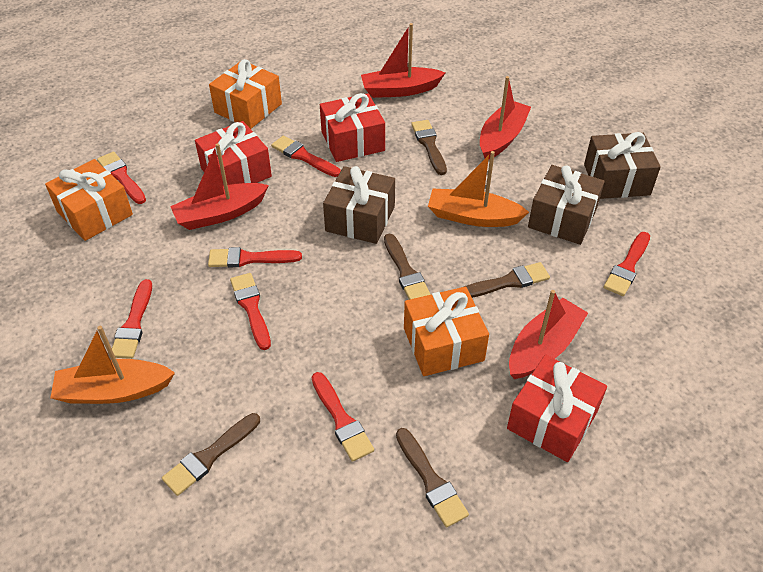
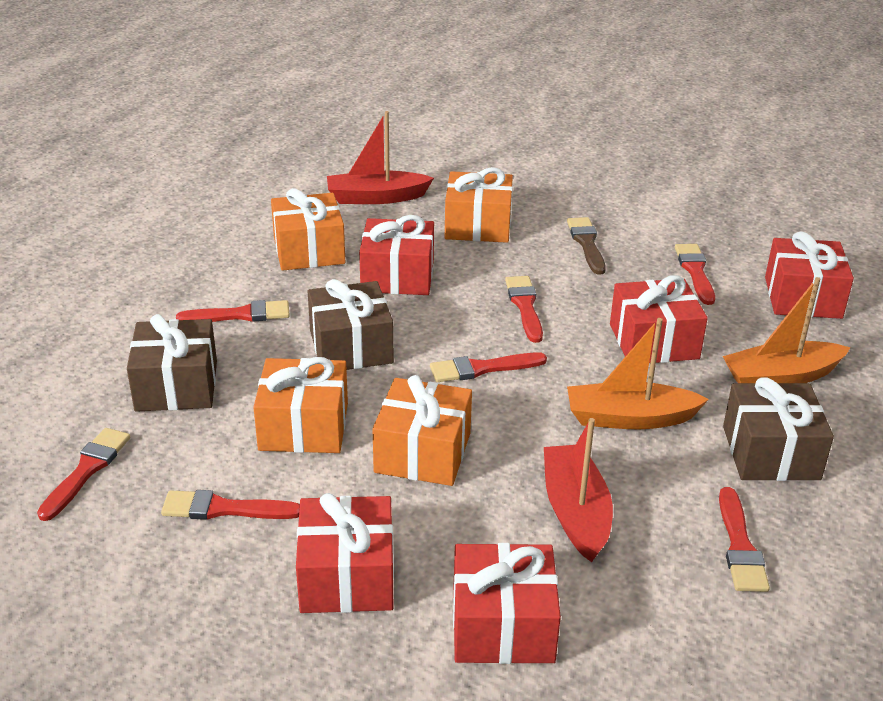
brown brush: 5 -> 1
orange gift: 3 -> 4
red boat: 4 -> 2
red gift: 3 -> 5

